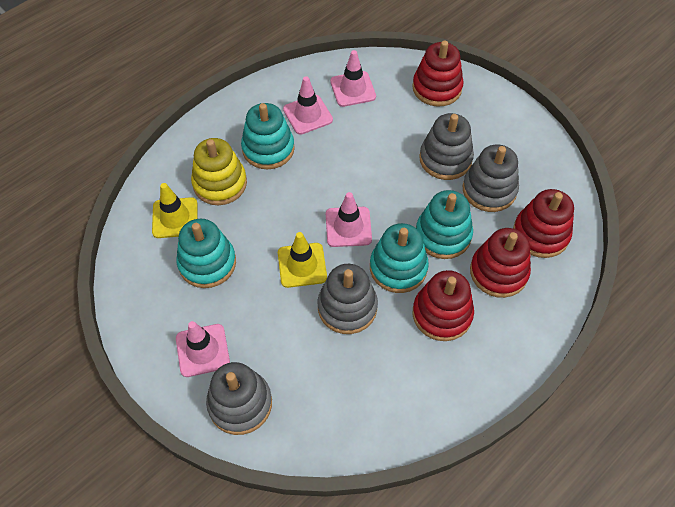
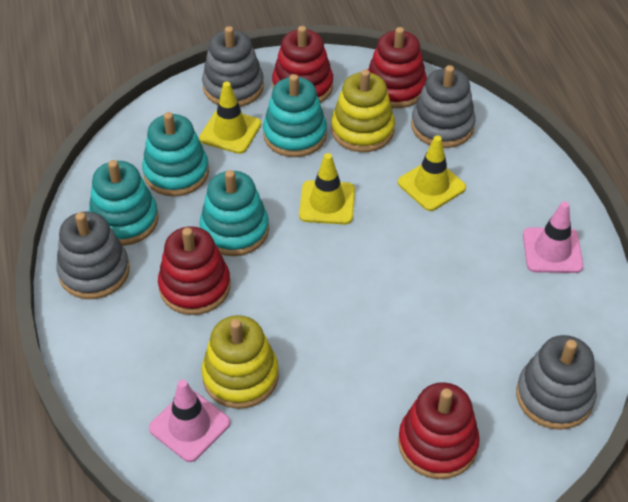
pink traffic cone: 4 -> 2
yellow stacking toy: 1 -> 2
yellow traffic cone: 2 -> 3

